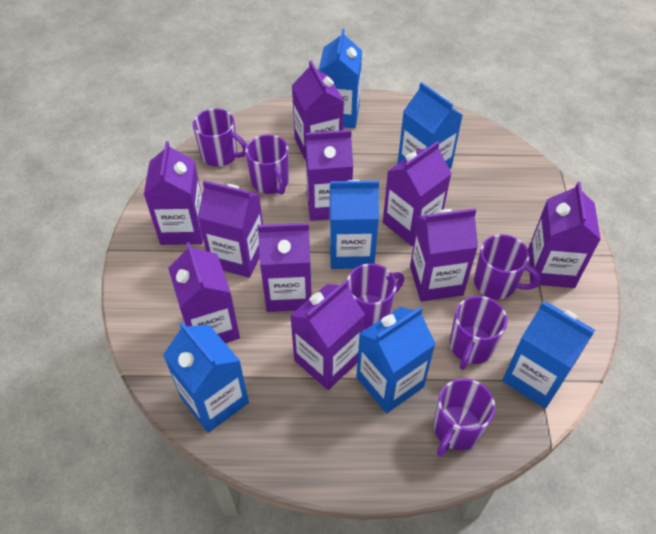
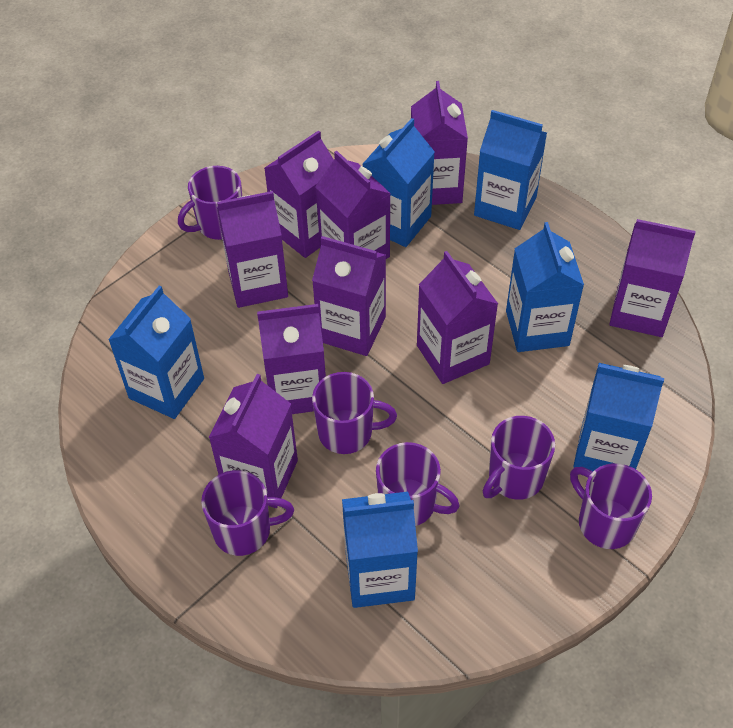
purple carton: 10 -> 9

